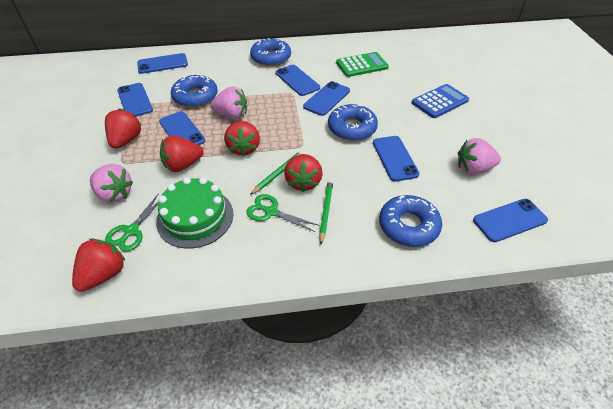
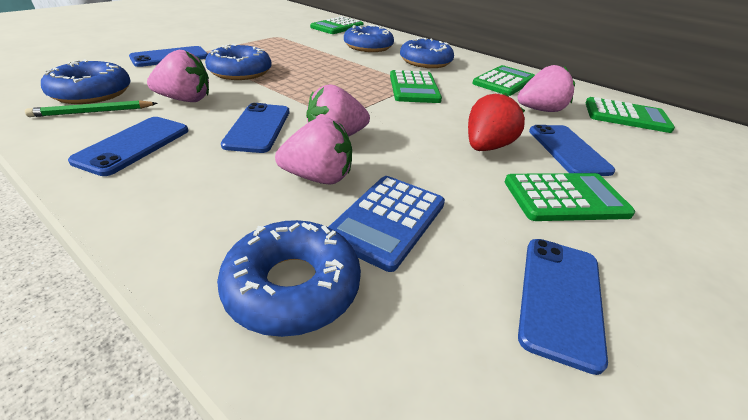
blue donut: 4 -> 5
blue phone: 7 -> 5
green cake: 1 -> 0
green calculator: 1 -> 5
green pencil: 2 -> 1
green scissors: 2 -> 0
pink strawberry: 3 -> 4
red strawberry: 5 -> 1

